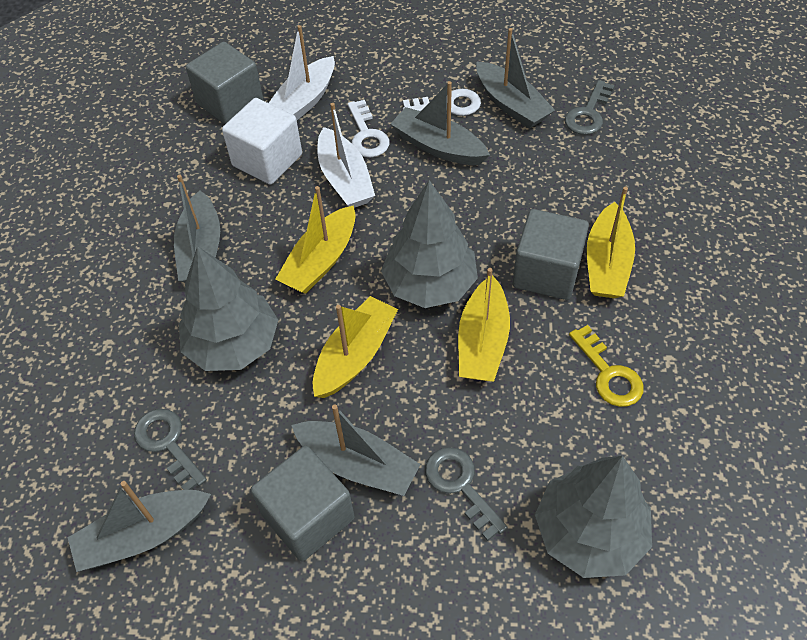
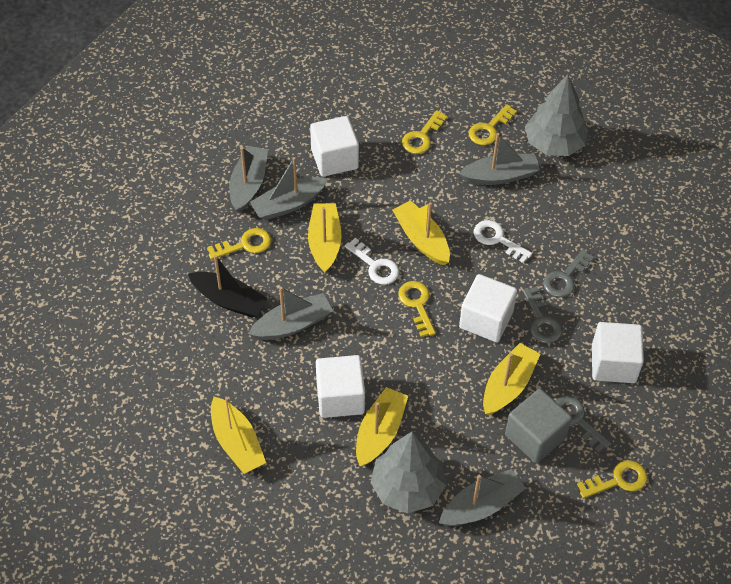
black boat: 0 -> 1
grey cube: 3 -> 1
grey tree: 3 -> 2
white boat: 2 -> 0
white cube: 1 -> 4
yellow boat: 4 -> 5
yellow key: 1 -> 5

